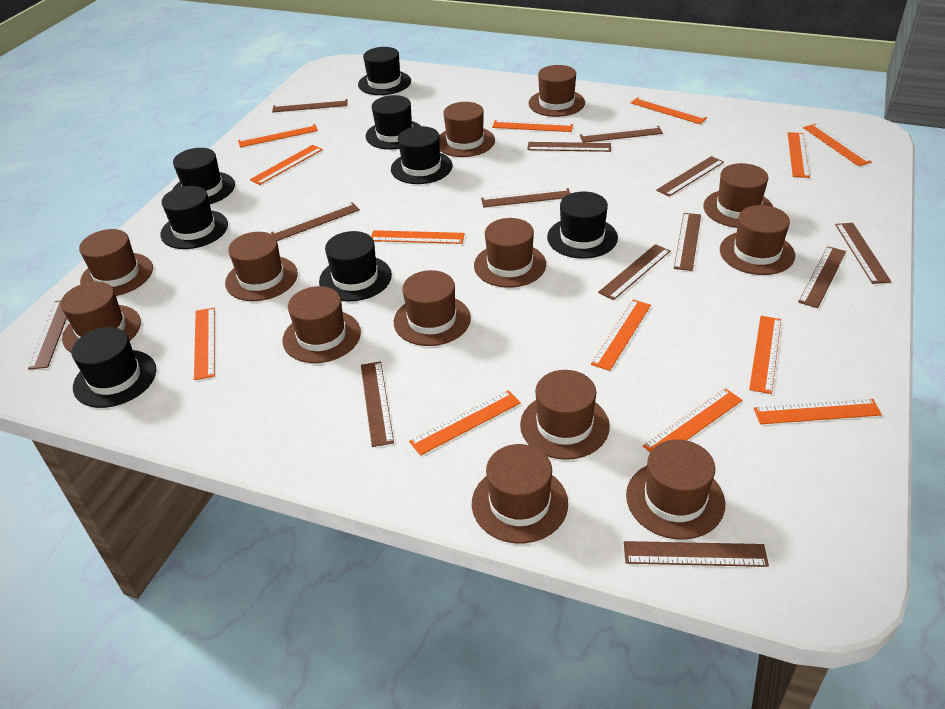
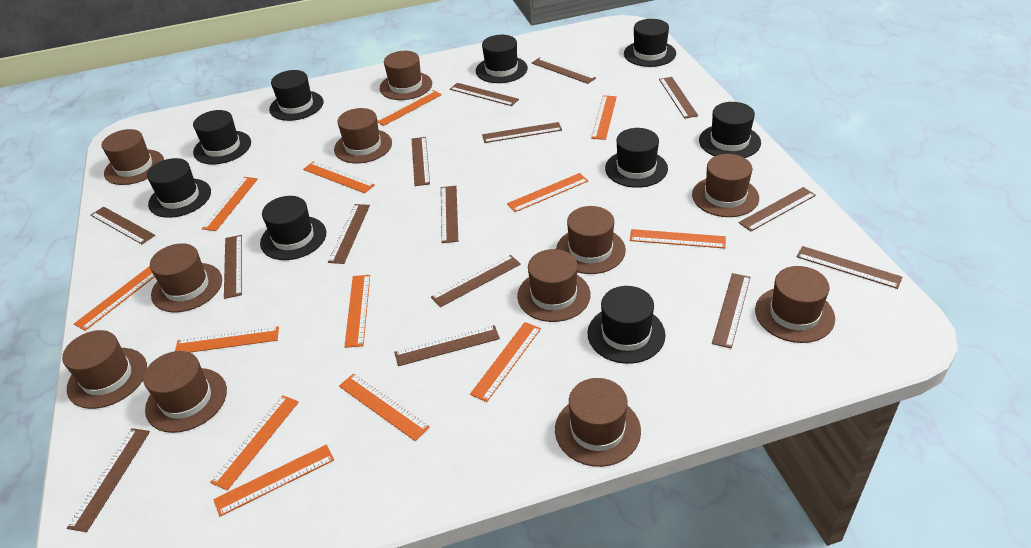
black hat: 8 -> 9
brown hat: 13 -> 11
brown ruler: 13 -> 15

